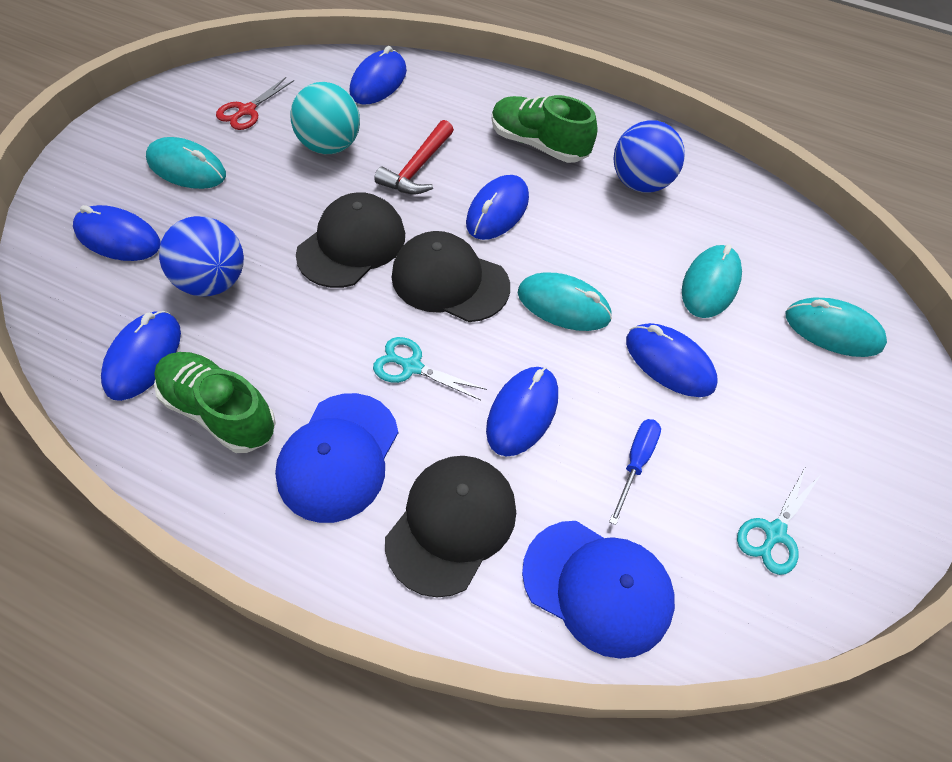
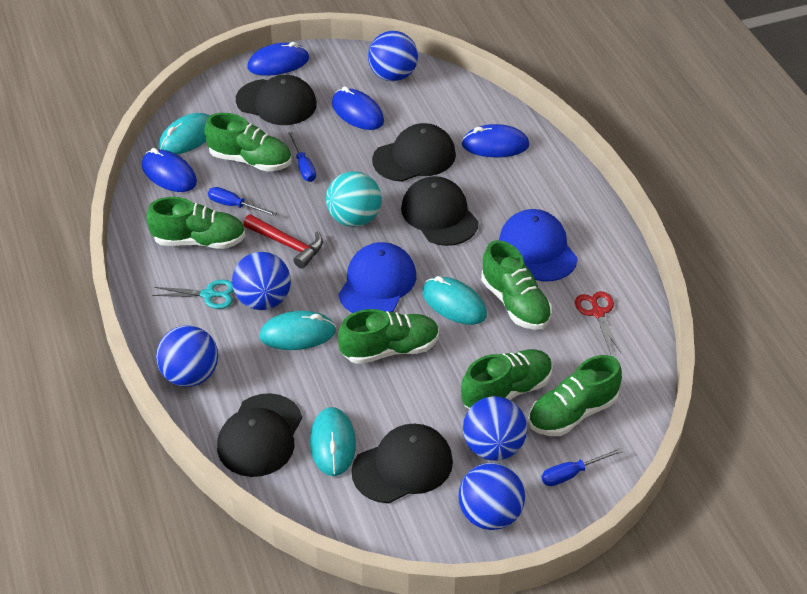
black cap: 3 -> 5
blue ball: 2 -> 5
blue mouse: 6 -> 4
blue screwdriver: 1 -> 3
green shoe: 2 -> 6
turquoise scissors: 2 -> 1

